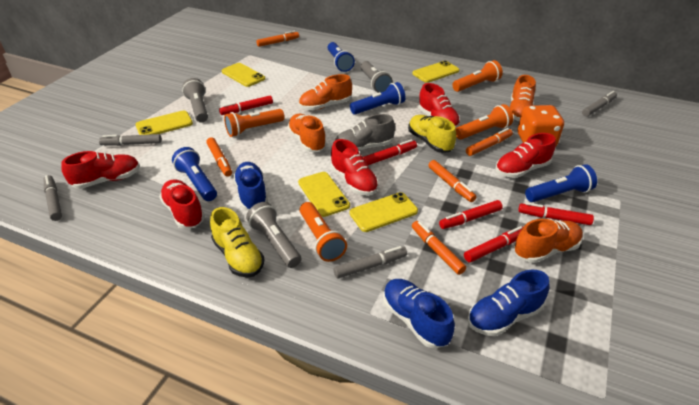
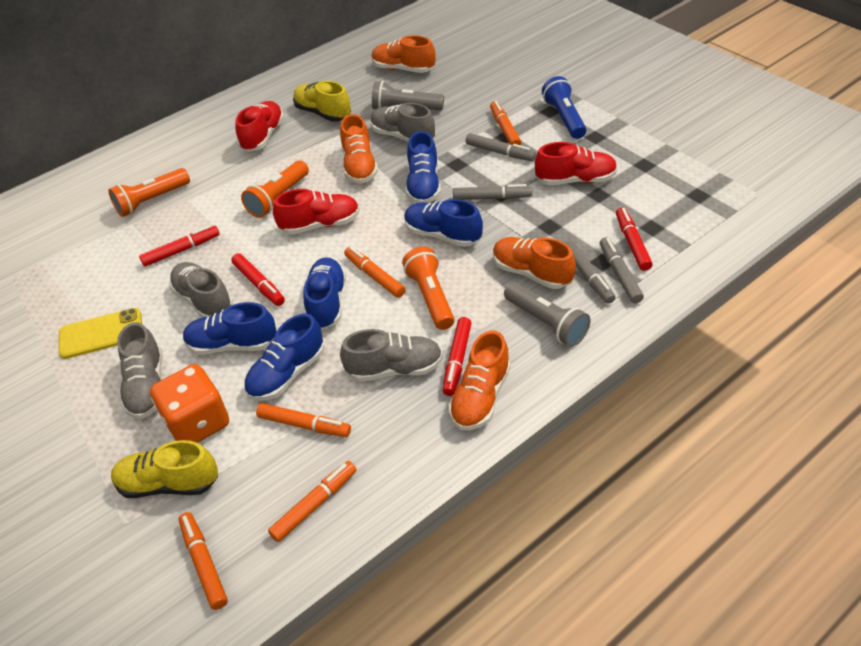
blue flashlight: 4 -> 1
blue shoe: 3 -> 5
grey flashlight: 3 -> 2
grey shoe: 1 -> 4
orange flashlight: 4 -> 3
red marker: 5 -> 4
red shoe: 5 -> 3
yellow phone: 5 -> 1

